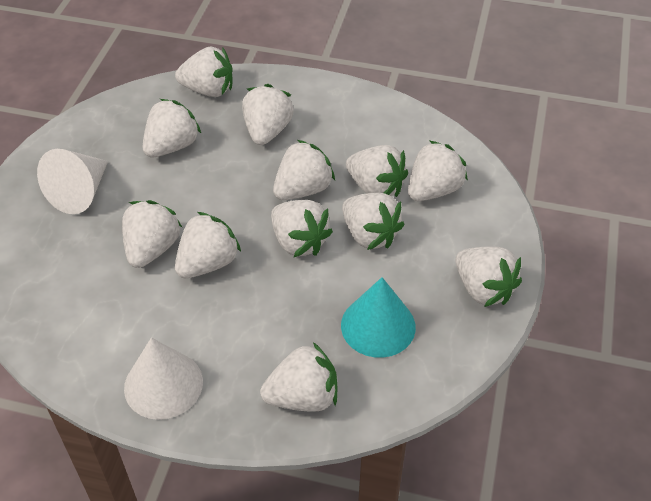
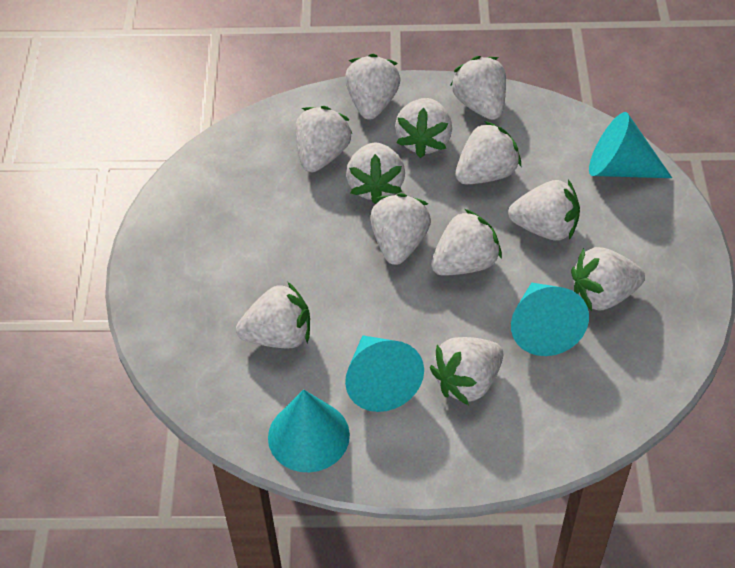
turquoise cone: 1 -> 4
white cone: 2 -> 0

